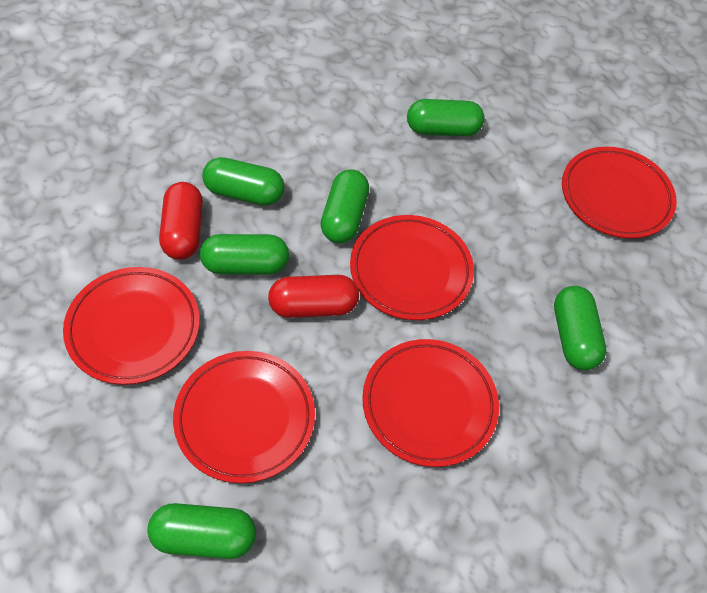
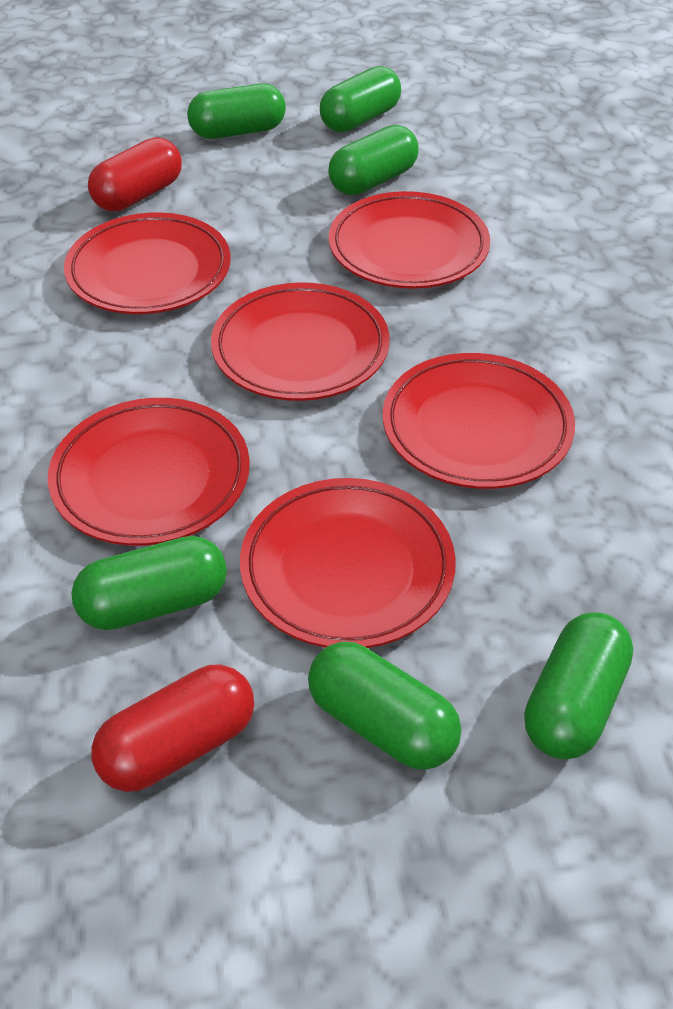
red plate: 5 -> 6

